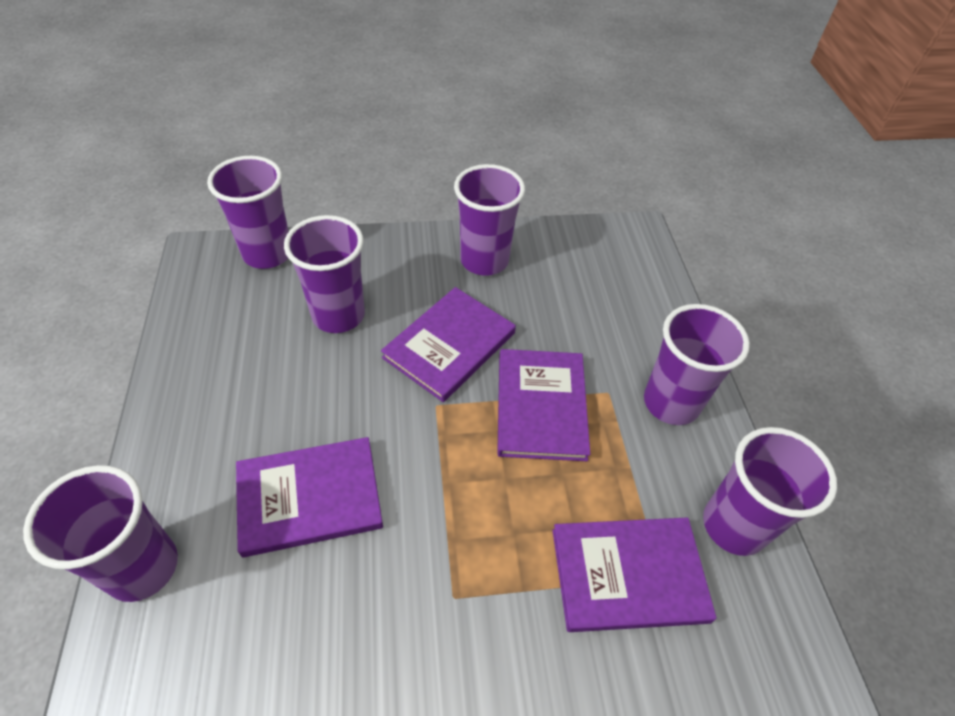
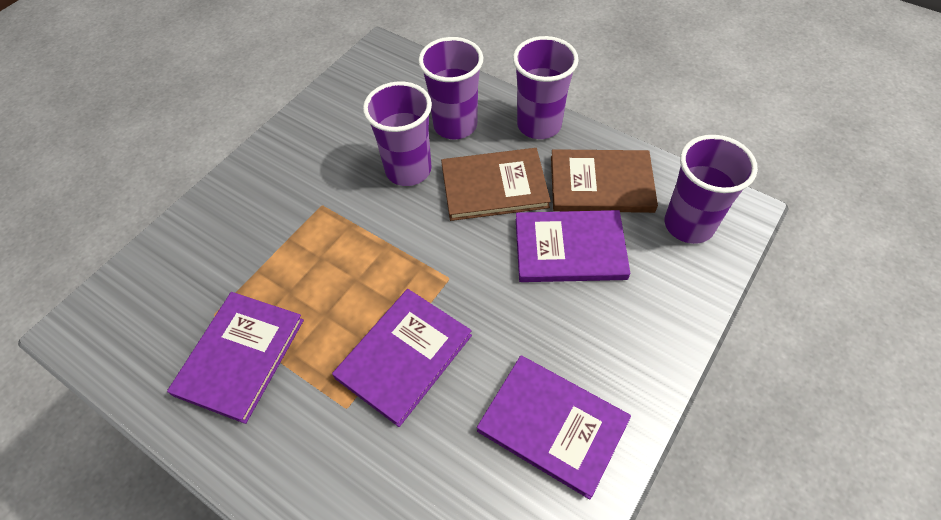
brown book: 0 -> 2
purple cup: 6 -> 4

